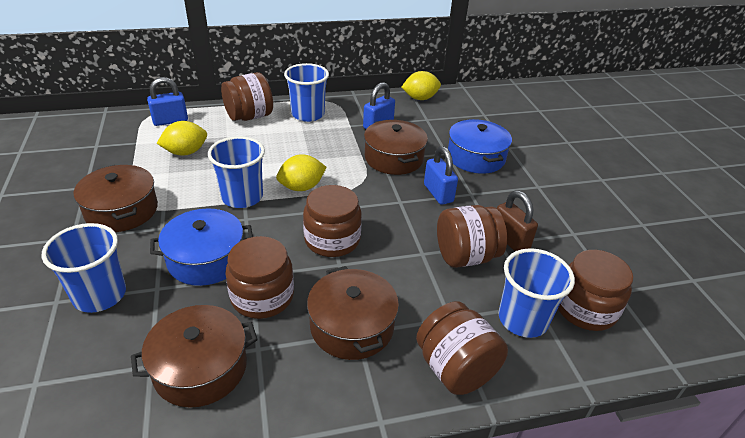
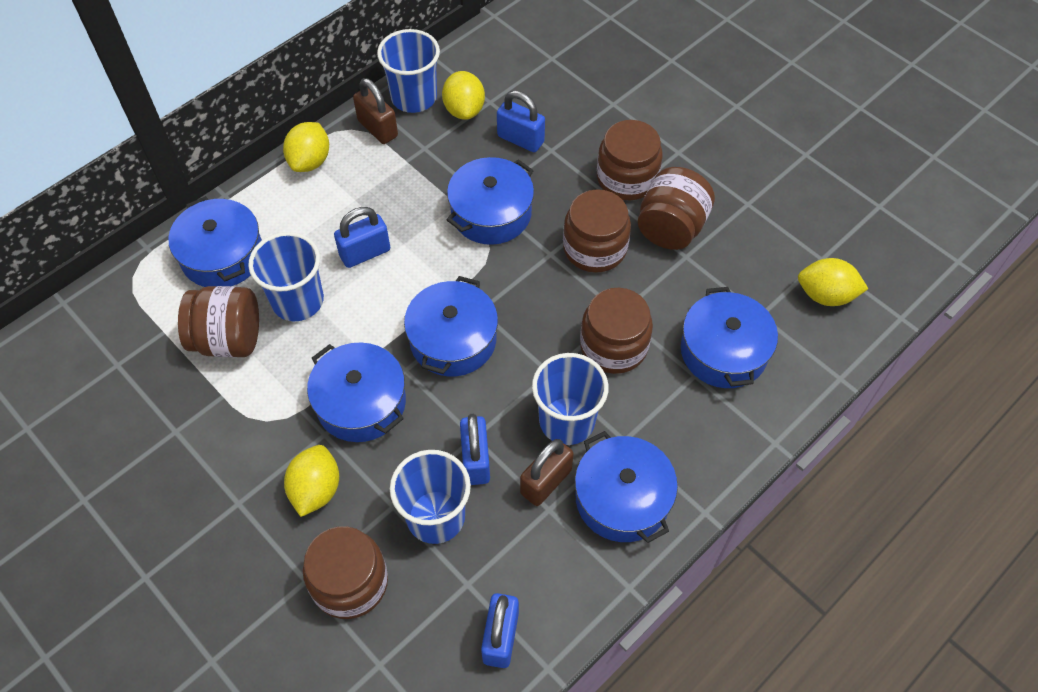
blue padlock: 3 -> 4
blue pot: 2 -> 6
brown padlock: 1 -> 2
brown pot: 4 -> 0
yellow lemon: 3 -> 4

